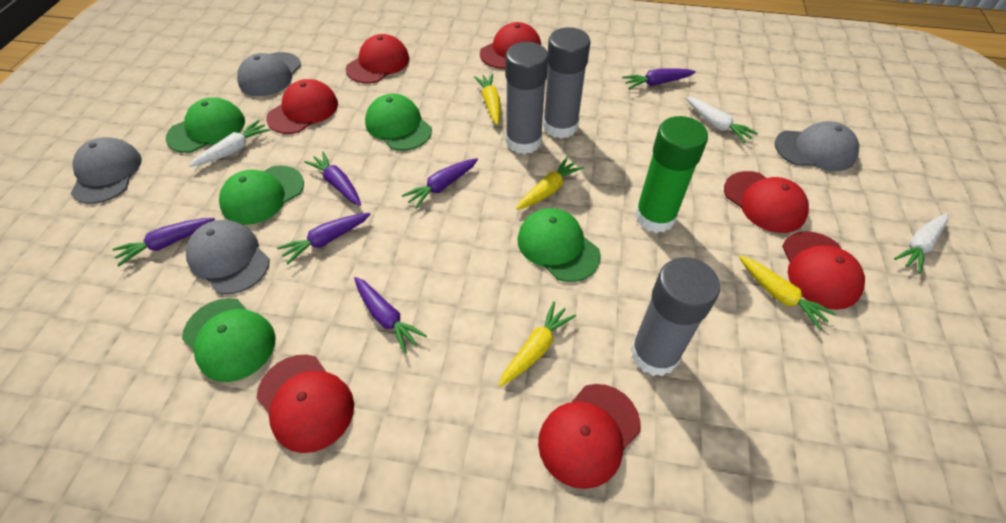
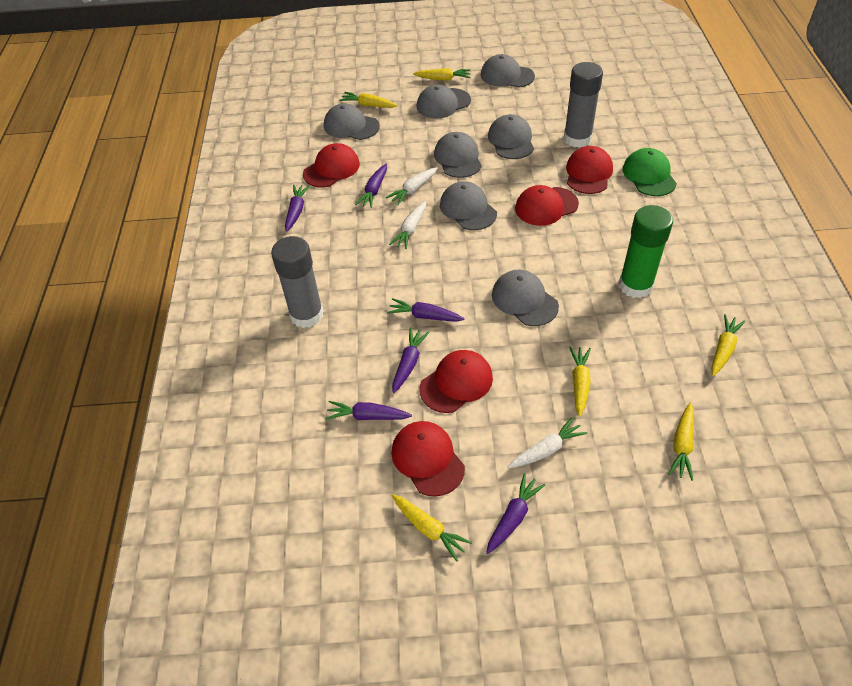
green cap: 5 -> 1
grey cap: 4 -> 7
grey glue stick: 3 -> 2
red cap: 7 -> 5
yellow carrot: 4 -> 6

